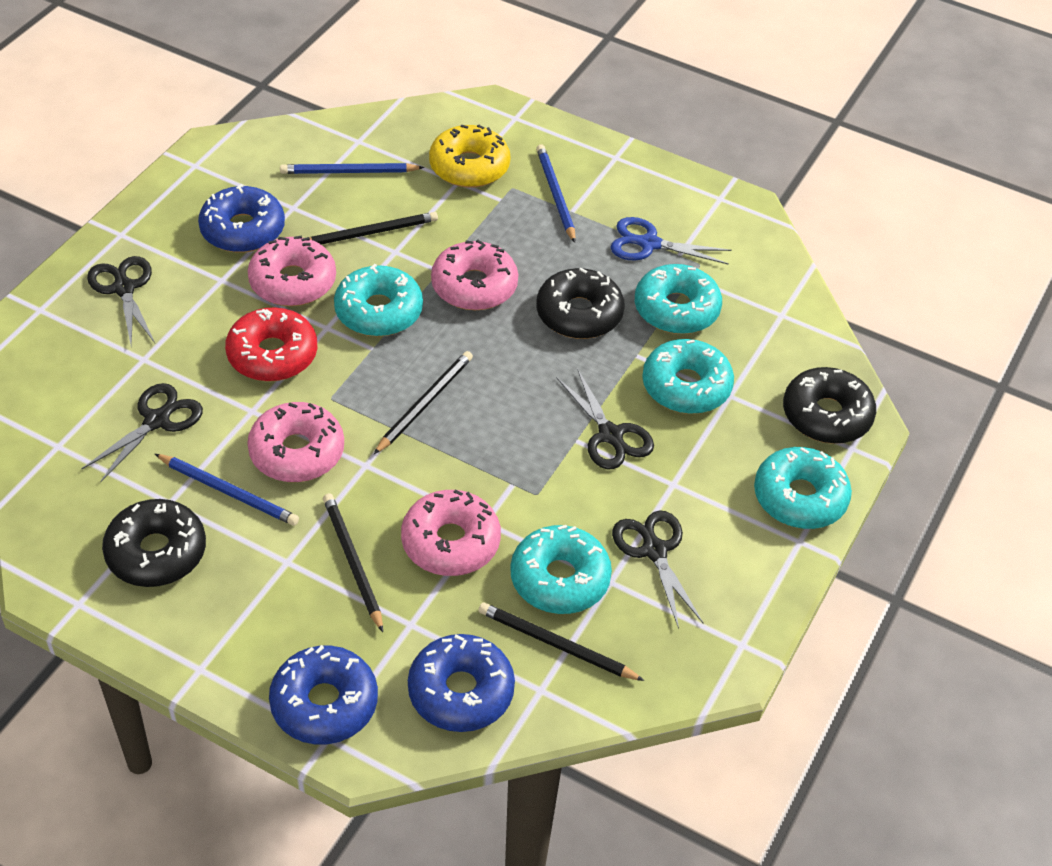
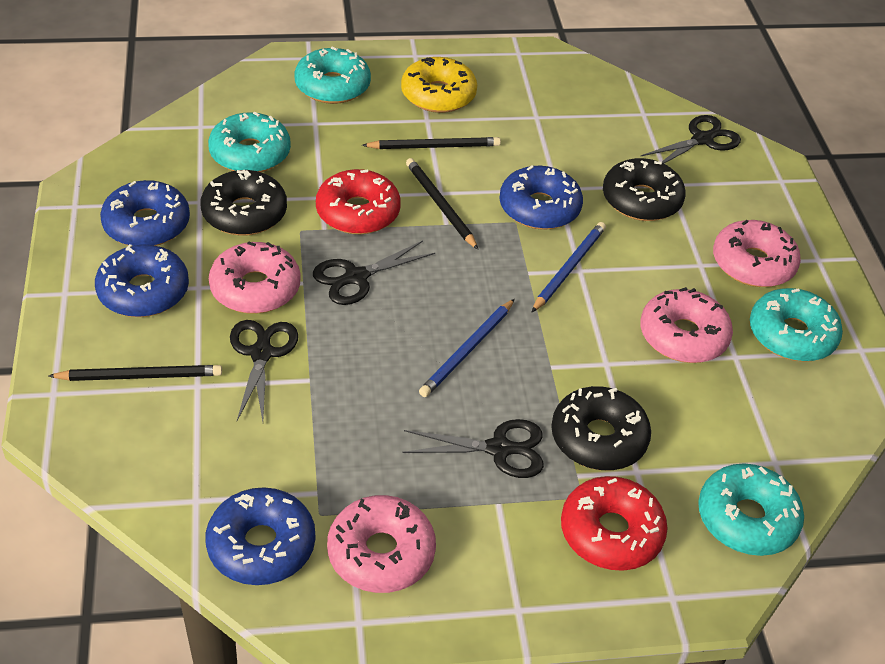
black pencil: 4 -> 3
blue donut: 3 -> 4
blue pencil: 3 -> 2
blue scissors: 1 -> 0
red donut: 1 -> 2
turquoise donut: 5 -> 4

